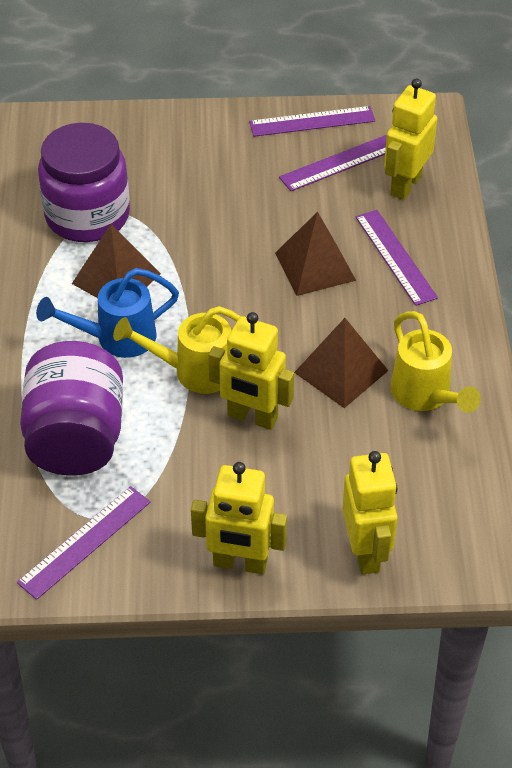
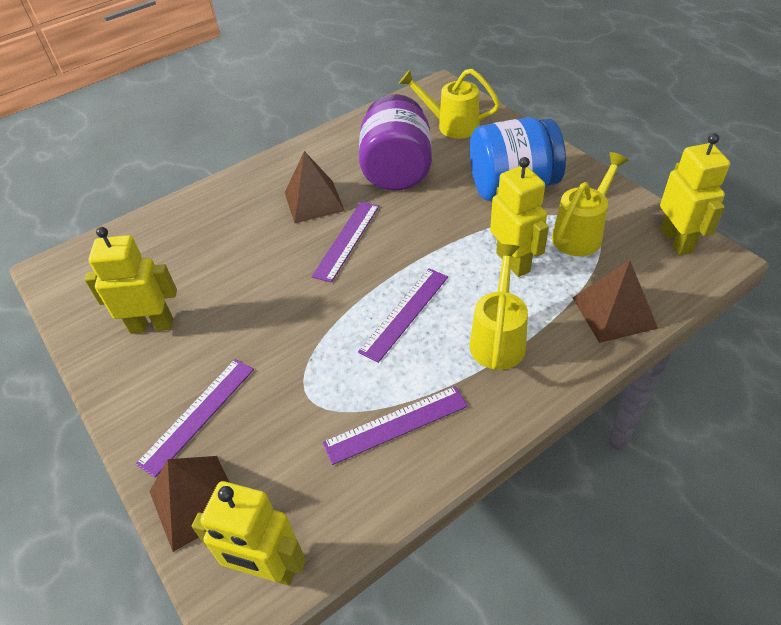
blue jar: 0 -> 1
blue watering can: 1 -> 0
purple jar: 2 -> 1
yellow watering can: 2 -> 3

